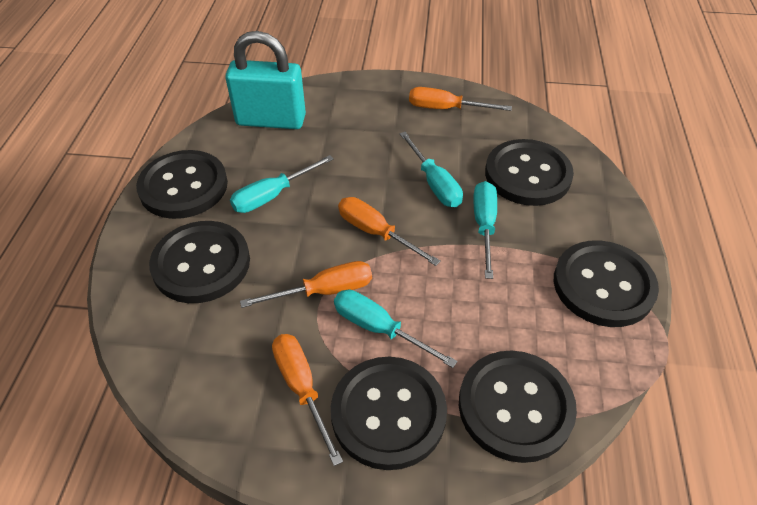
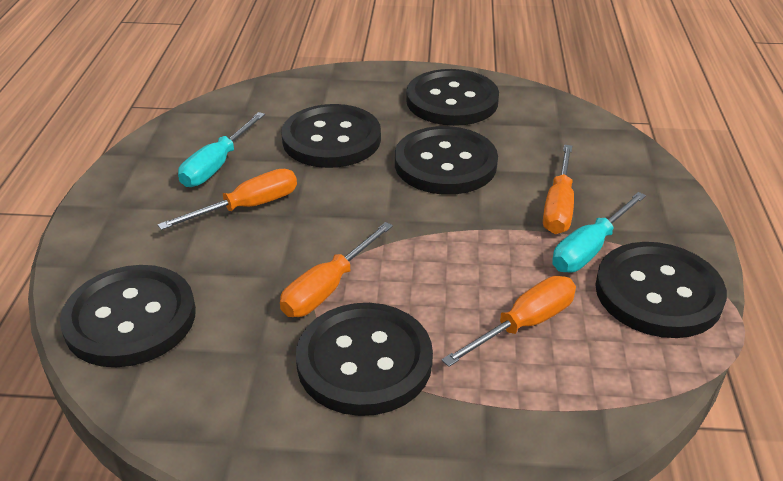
turquoise padlock: 1 -> 0
turquoise screwdriver: 4 -> 2

